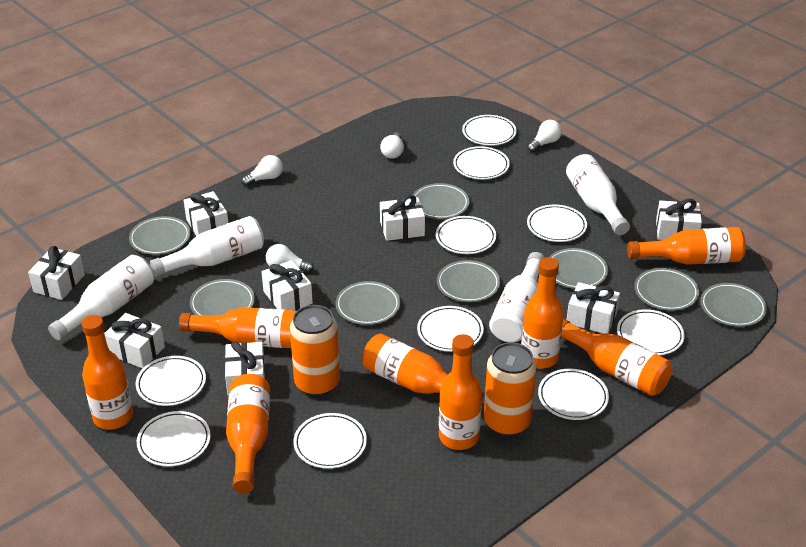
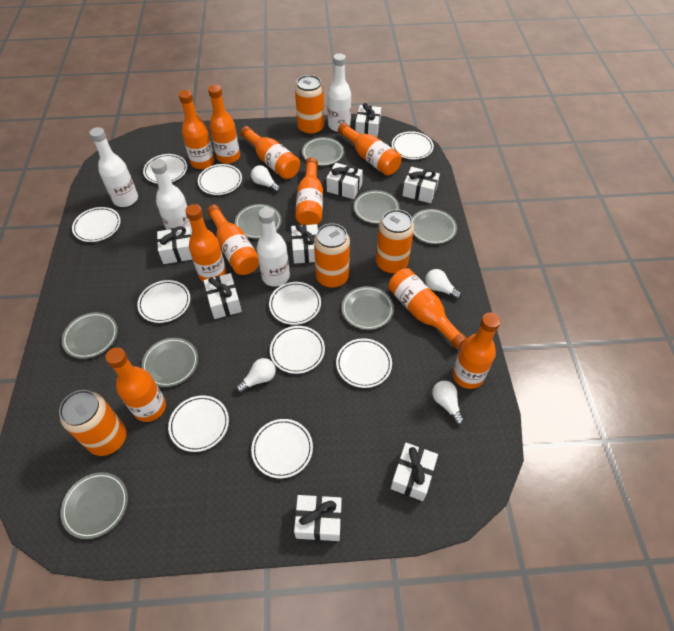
orange bottle: 8 -> 10
orange can: 2 -> 4

